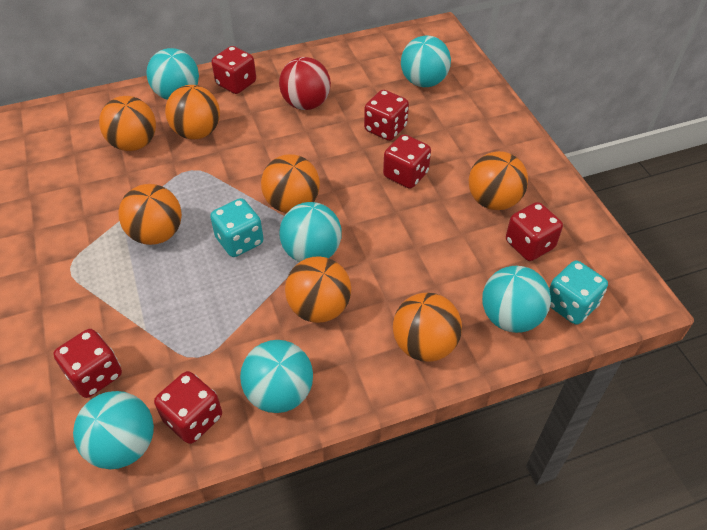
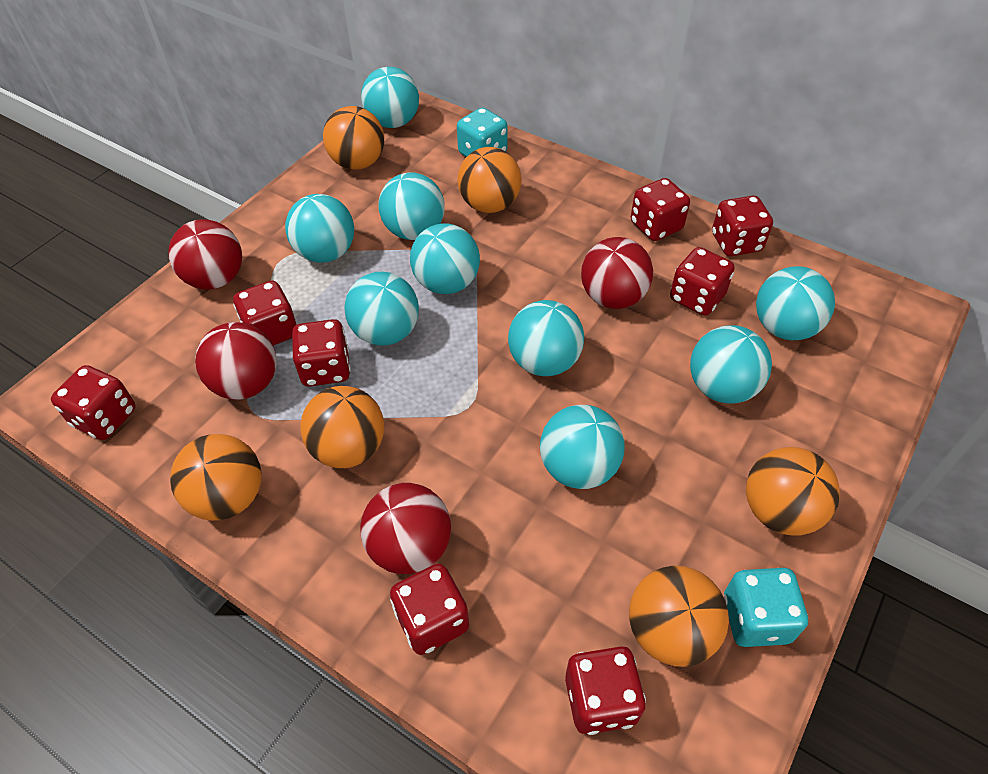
orange ball: 7 -> 6
red ball: 1 -> 4
red dice: 6 -> 8
turquoise ball: 6 -> 9

